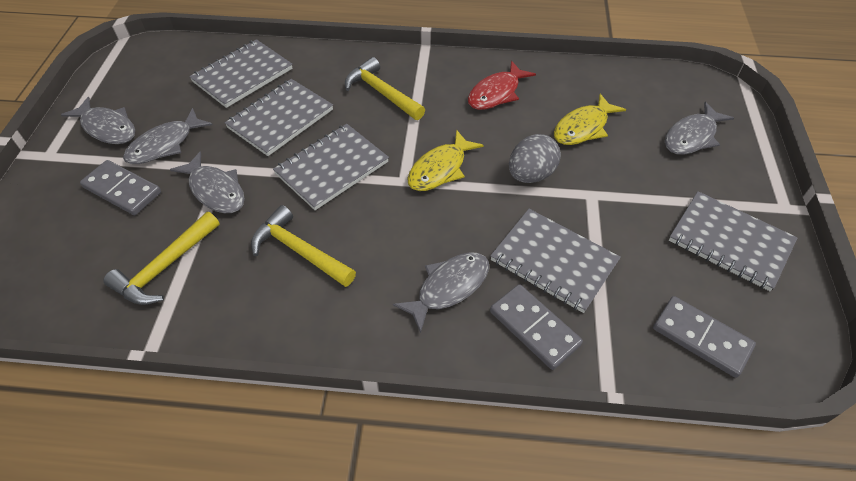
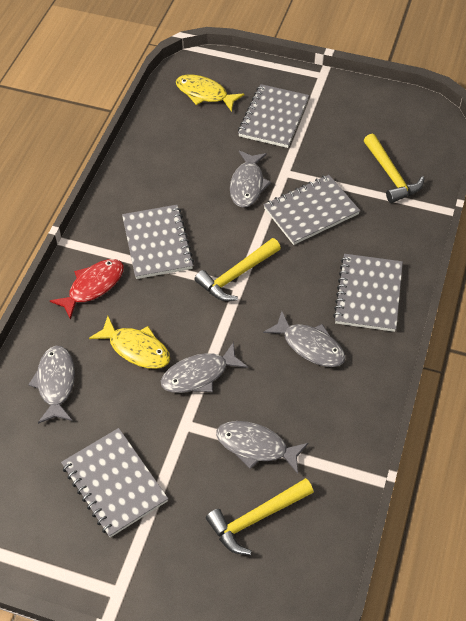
grey domino: 3 -> 0
grey egg: 1 -> 0

